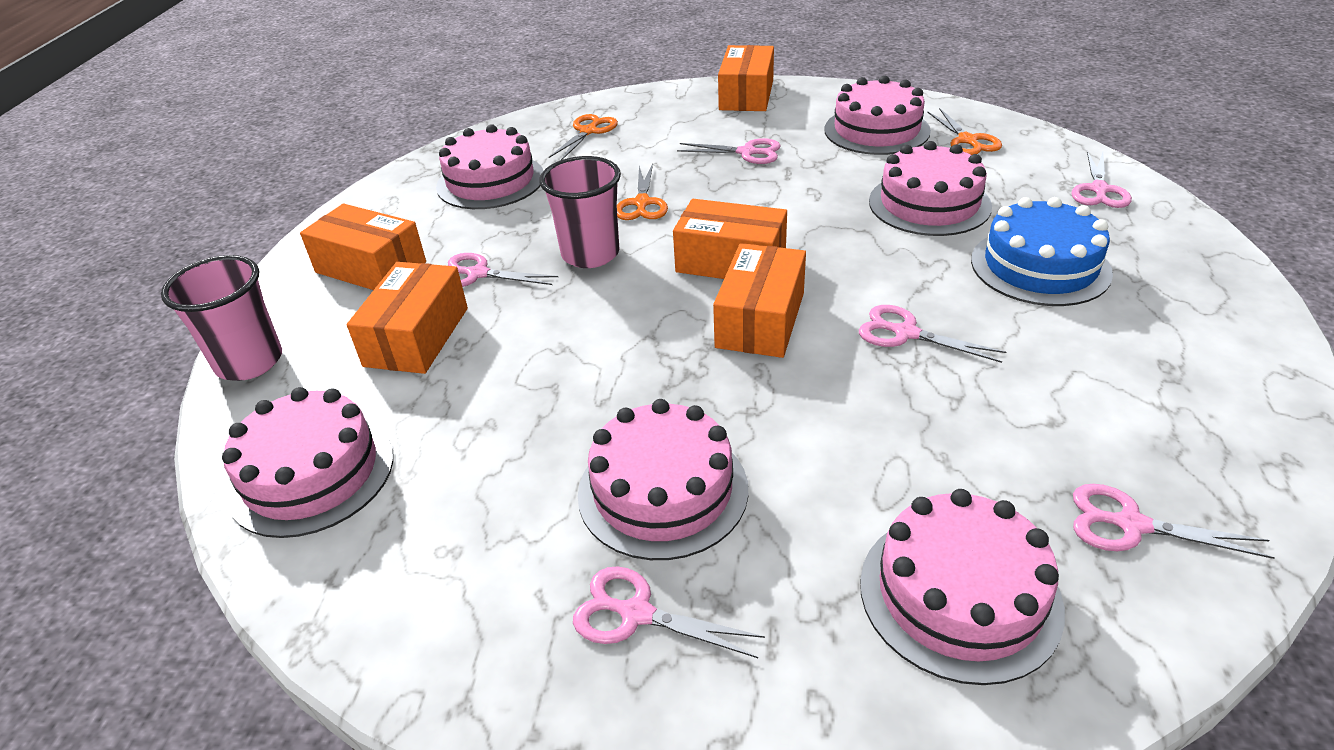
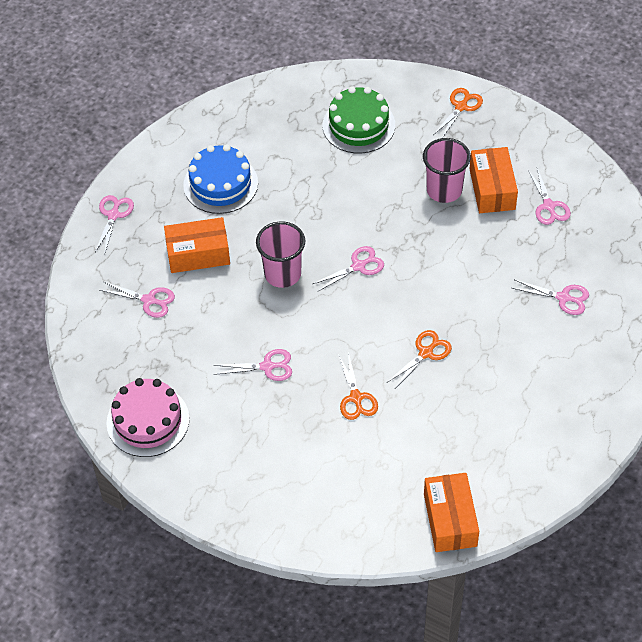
green cake: 0 -> 1
orange box: 5 -> 3
pink cake: 6 -> 1

